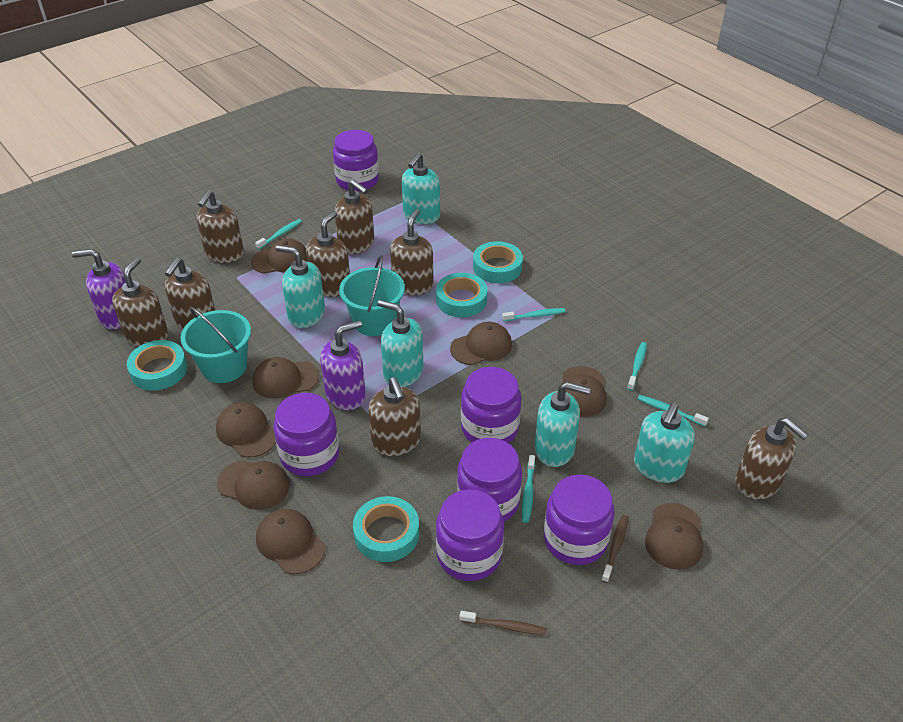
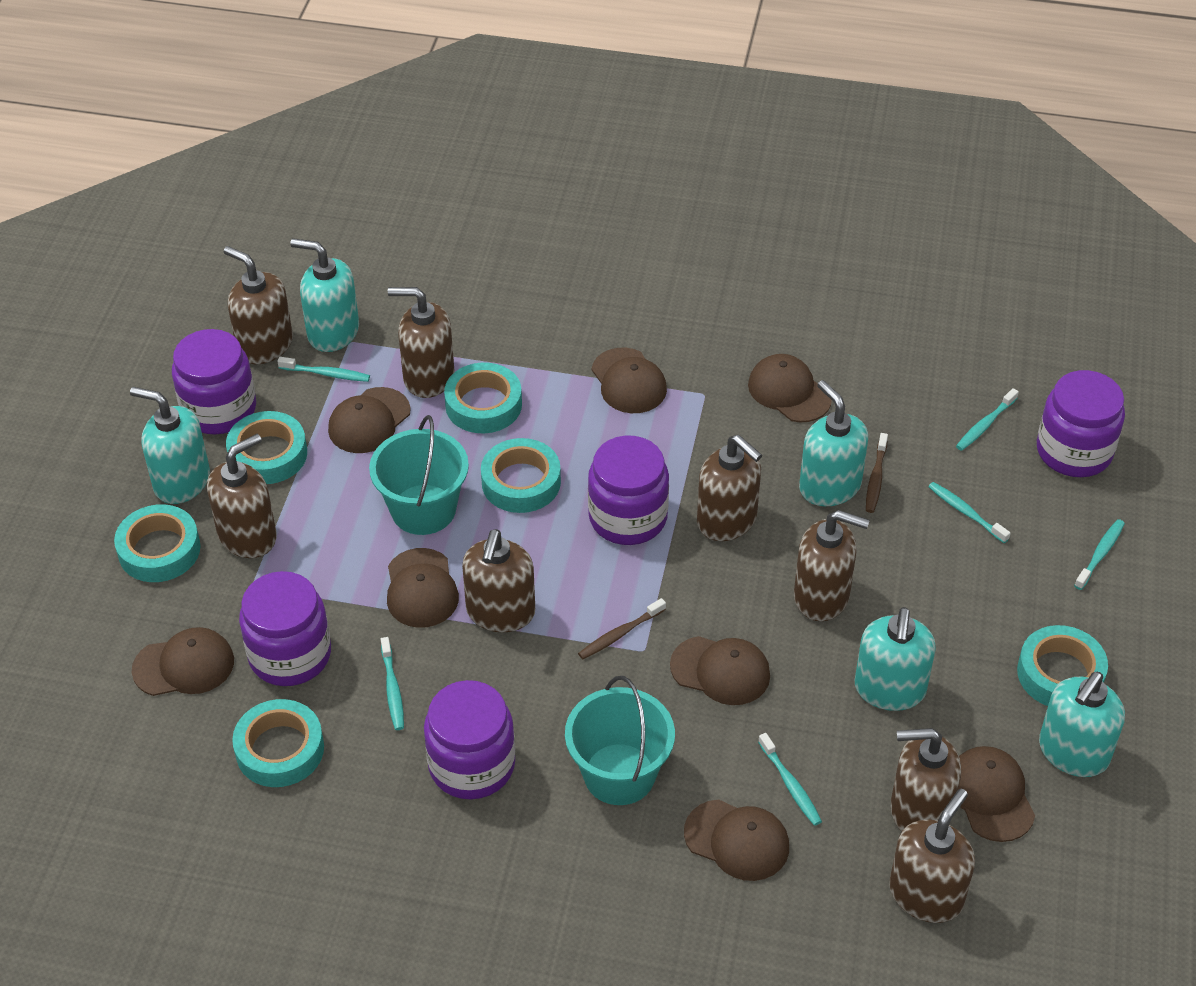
purple jar: 6 -> 5
purple soap dispenser: 2 -> 0
turquoise tape: 4 -> 6
turquoise toothbrush: 5 -> 6

